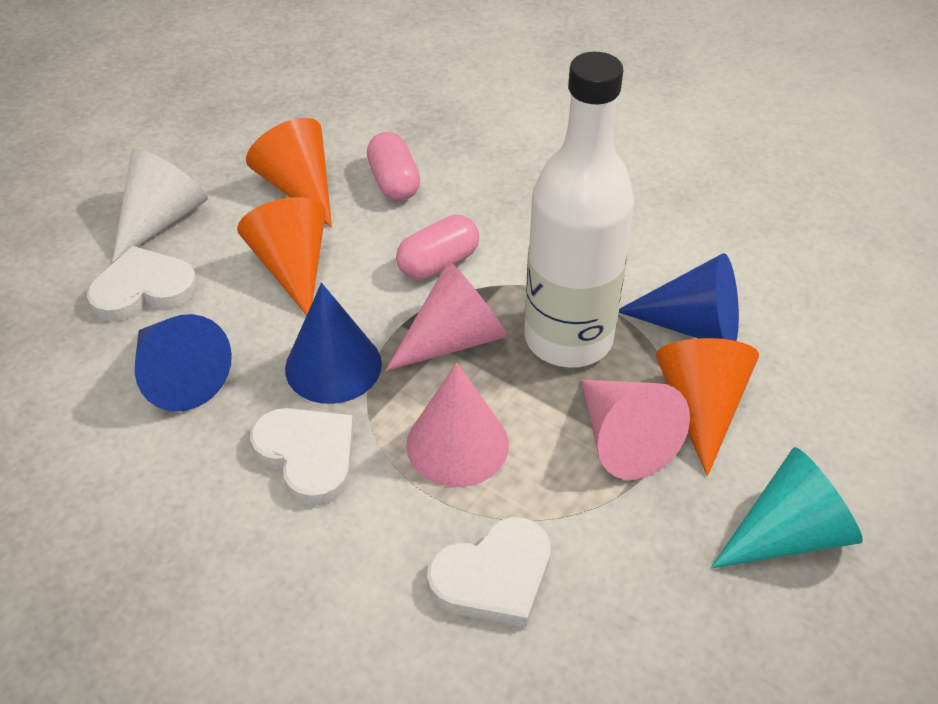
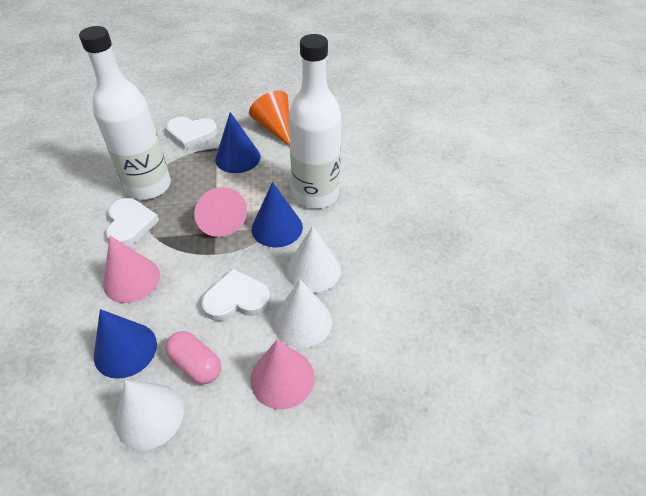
orange cone: 3 -> 1
pink capsule: 2 -> 1
turquoise cone: 1 -> 0
white bottle: 1 -> 2
white cone: 1 -> 3

